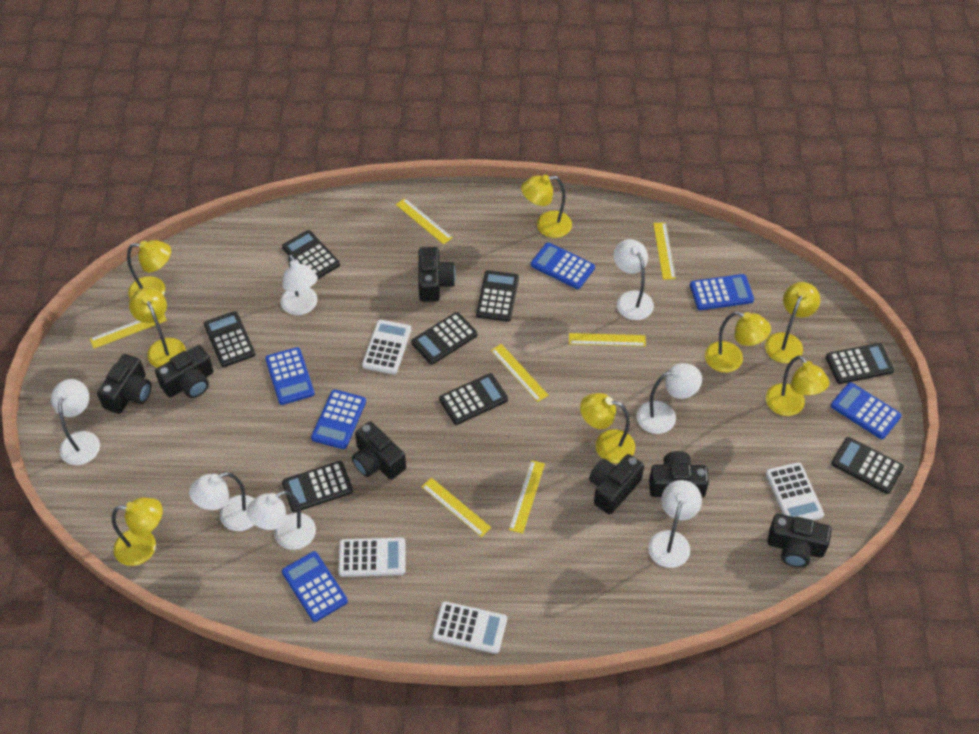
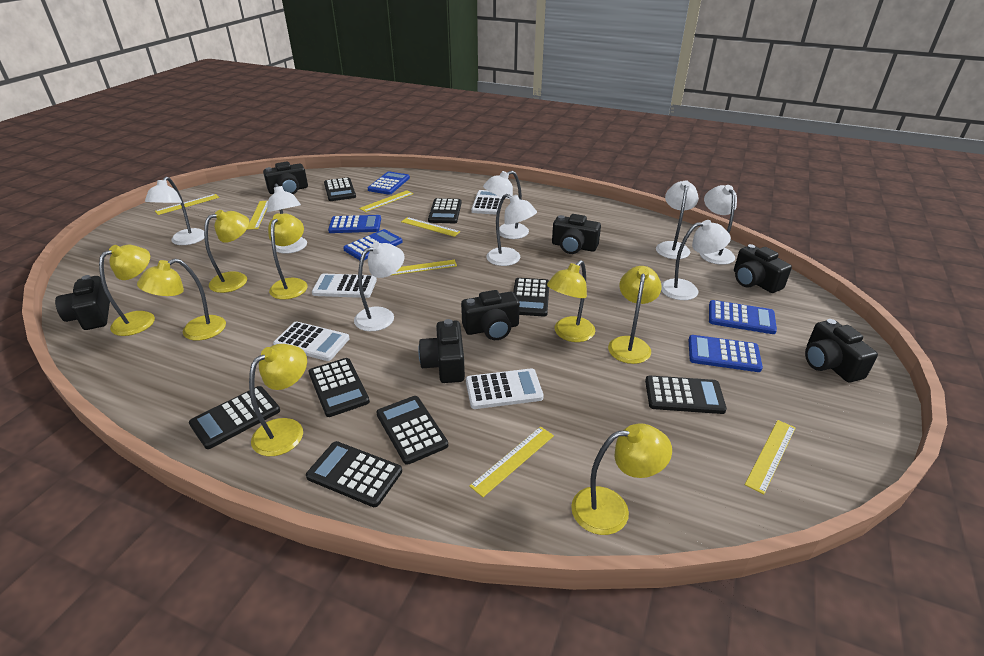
blue calculator: 6 -> 5
white lamp: 7 -> 8

